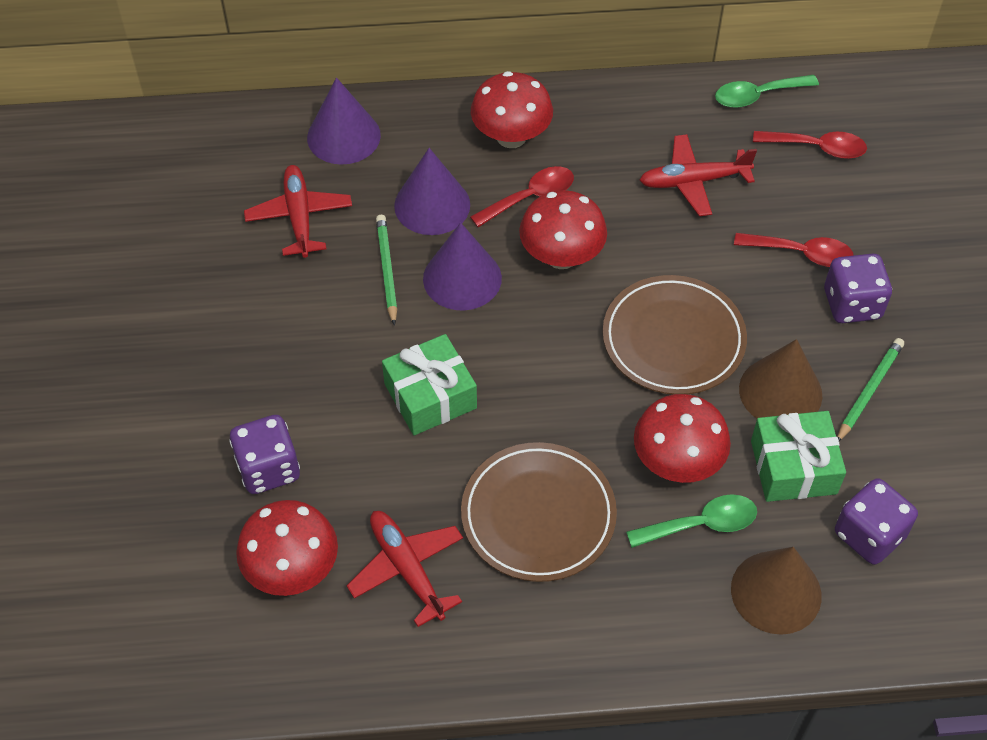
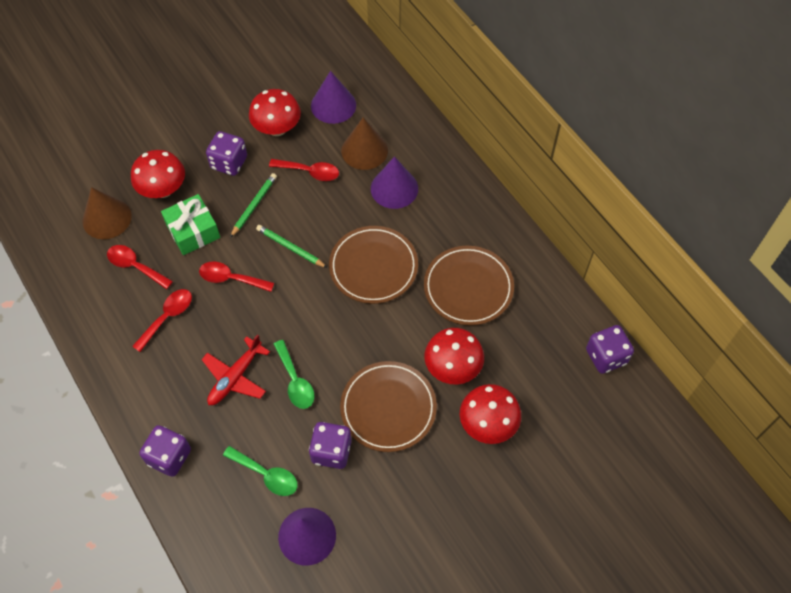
brown plate: 2 -> 3
green gift: 2 -> 1
purple dice: 3 -> 4
red plane: 3 -> 1
red spoon: 3 -> 4

